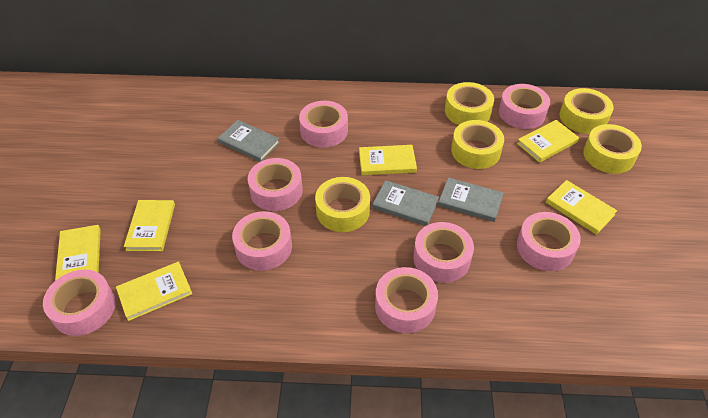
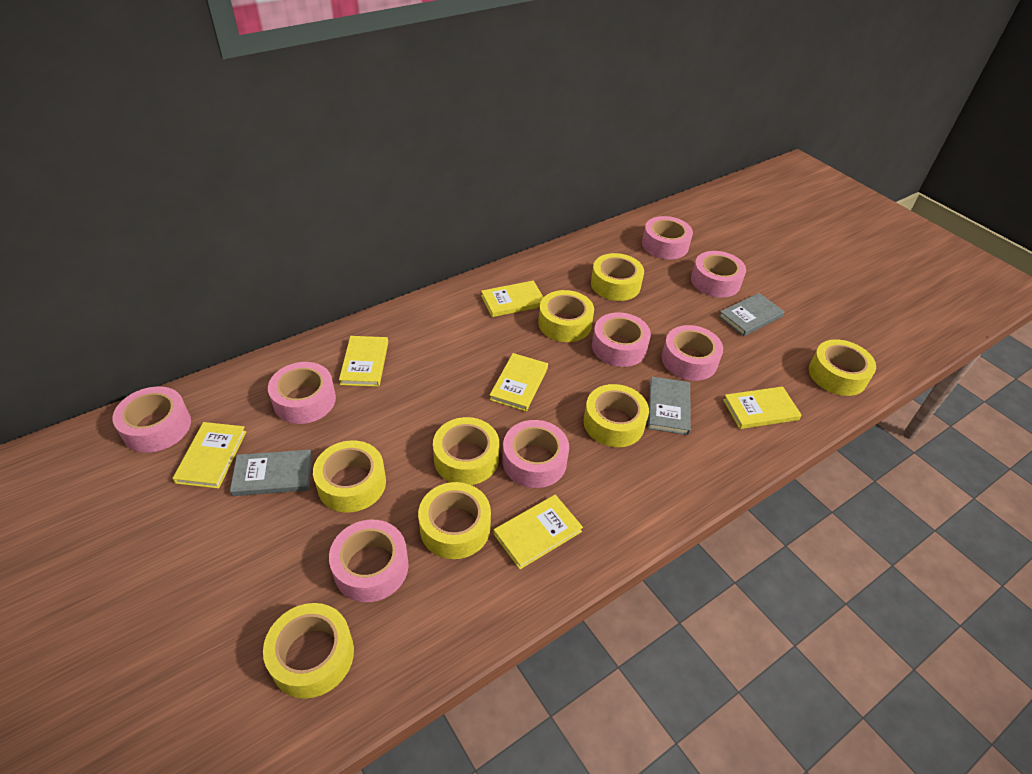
yellow tape: 5 -> 8

